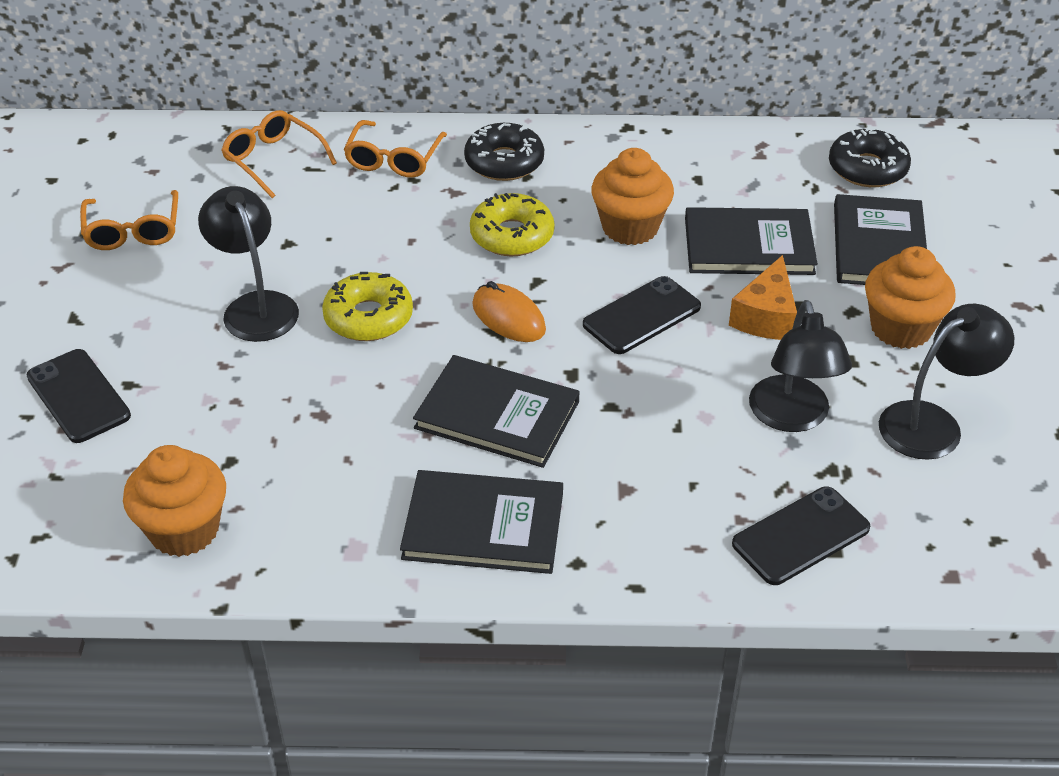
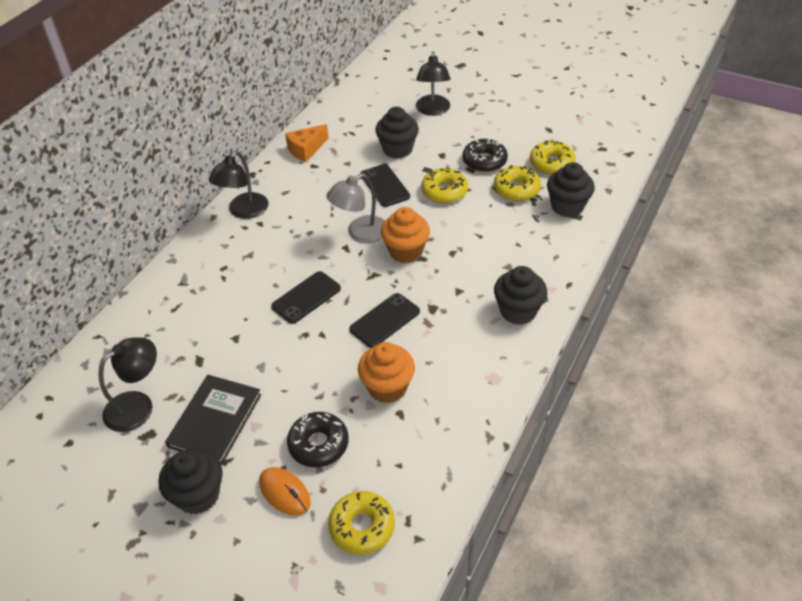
black book: 4 -> 1
black cupcake: 0 -> 4
grey lamp: 0 -> 1
orange cupcake: 3 -> 2
orange glasses: 3 -> 0
yellow donut: 2 -> 4

